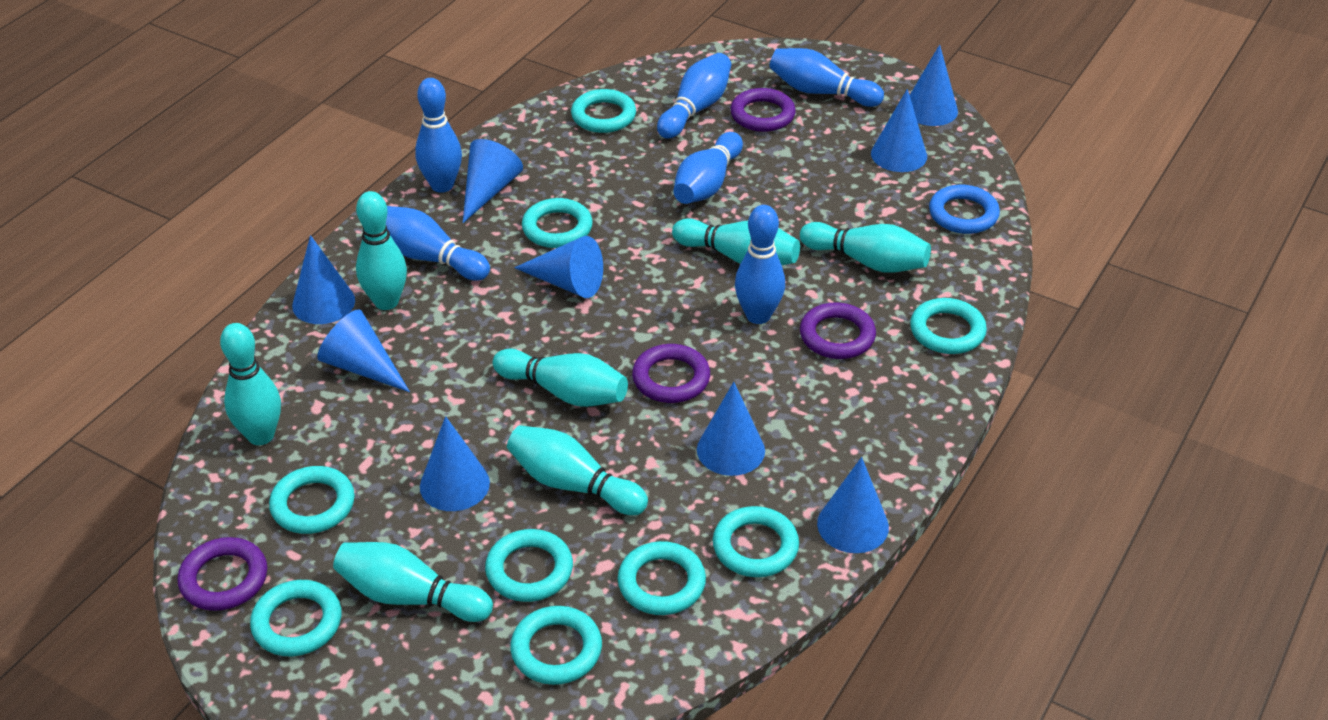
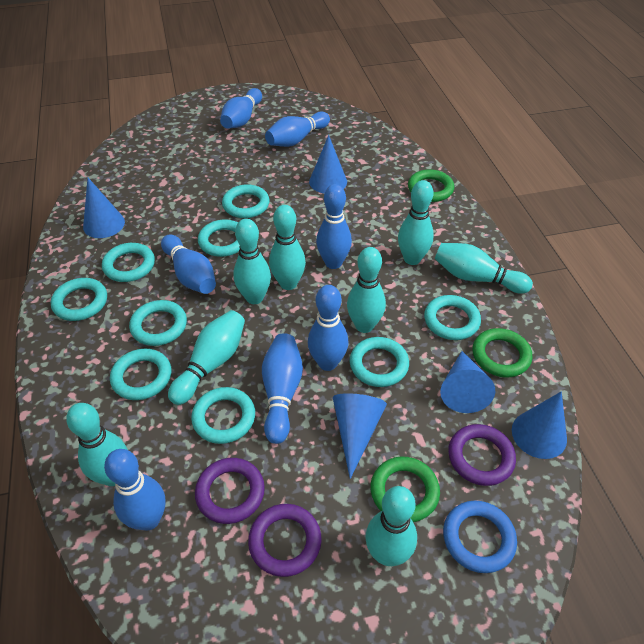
blue bowling pin: 6 -> 7
blue cone: 9 -> 5
green ring: 0 -> 3
purple ring: 4 -> 3
turquoise bowling pin: 7 -> 8

